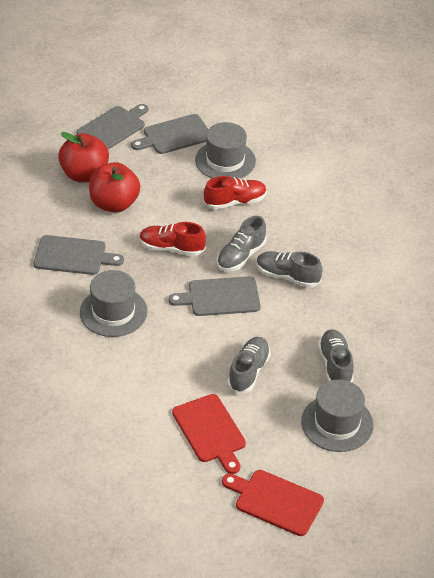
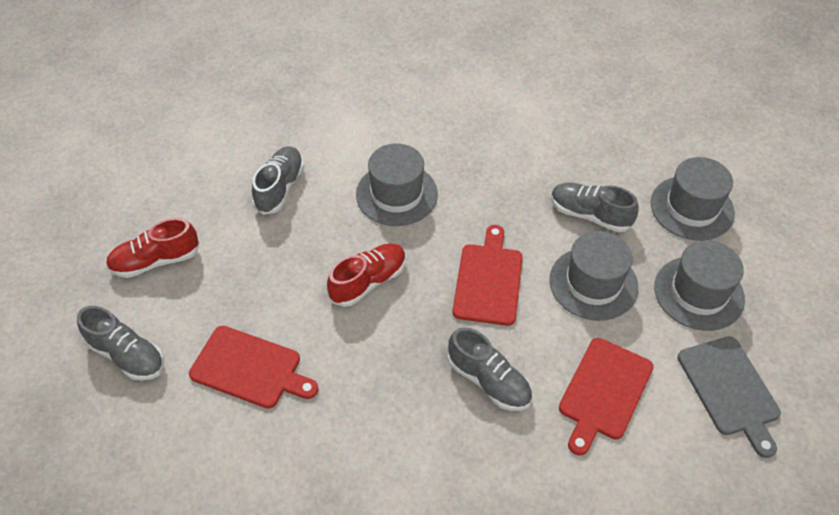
grey cutting board: 4 -> 1
grey hat: 3 -> 4
red apple: 2 -> 0
red cutting board: 2 -> 3

